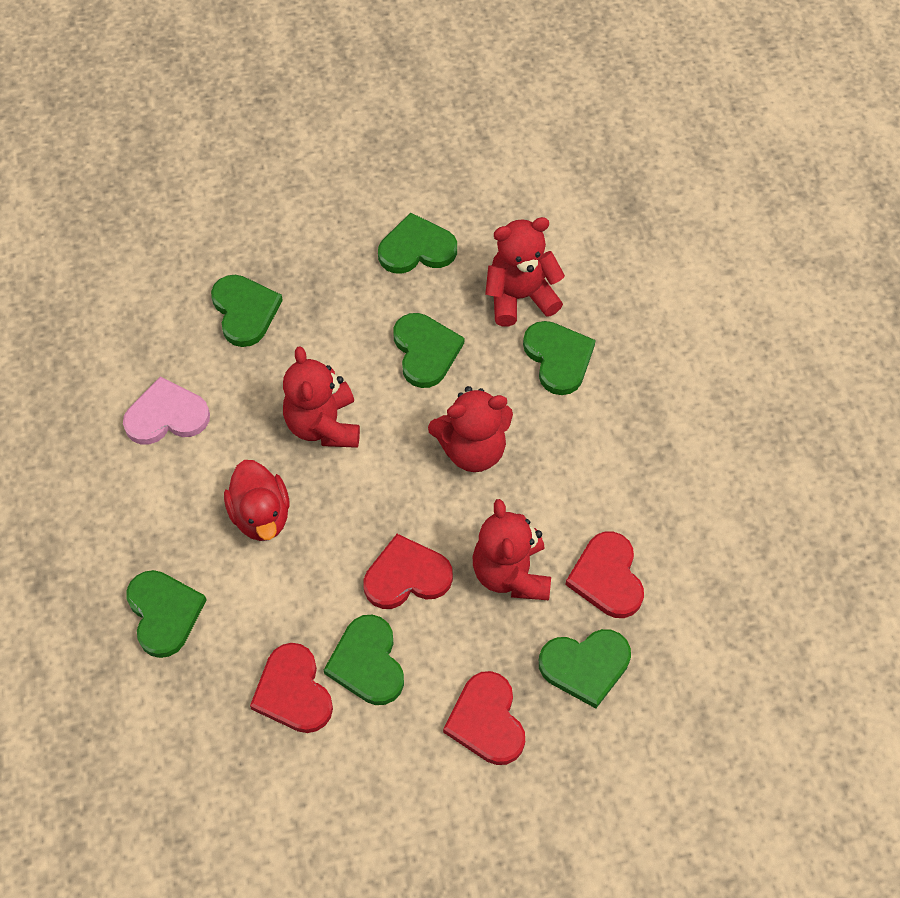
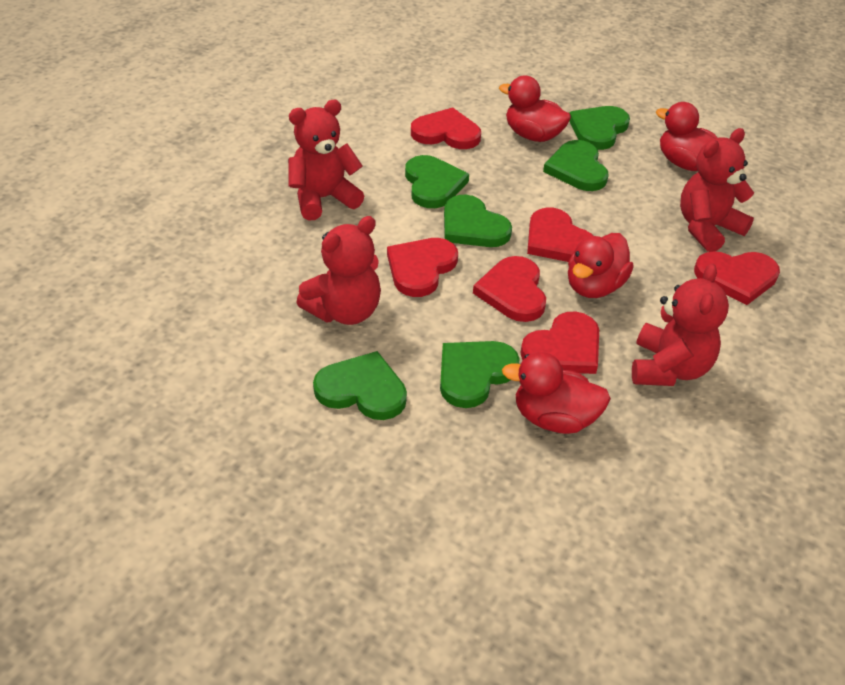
green heart: 7 -> 6
pink heart: 1 -> 0
red duck: 1 -> 4
red heart: 4 -> 6

